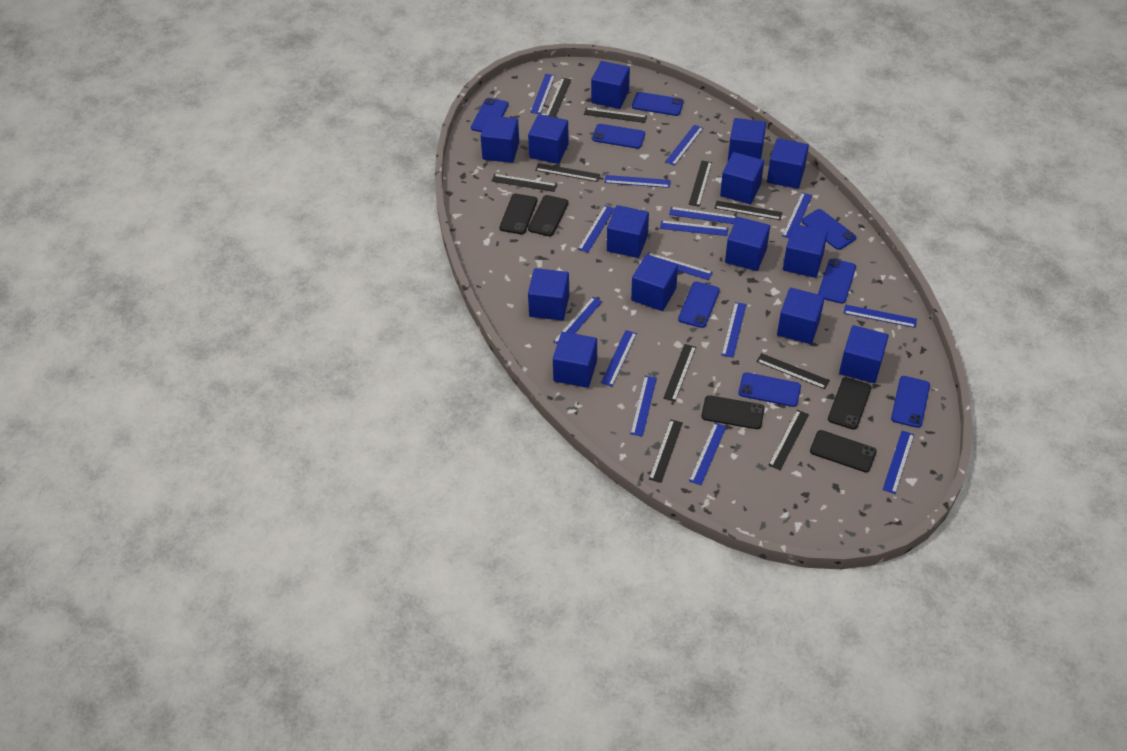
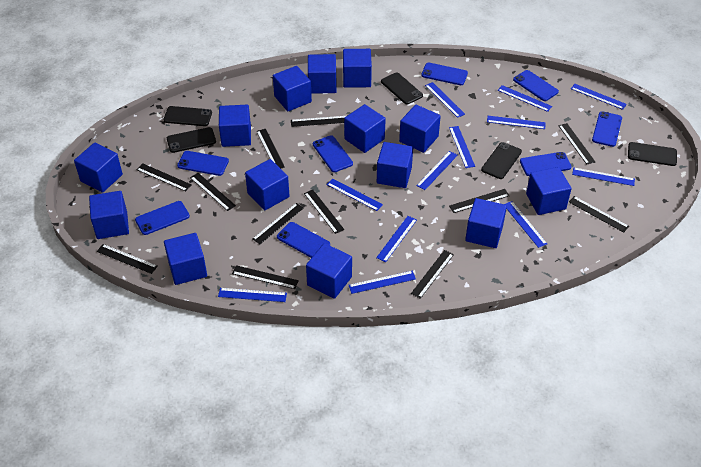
black ruler: 10 -> 12
blue ruler: 15 -> 12

